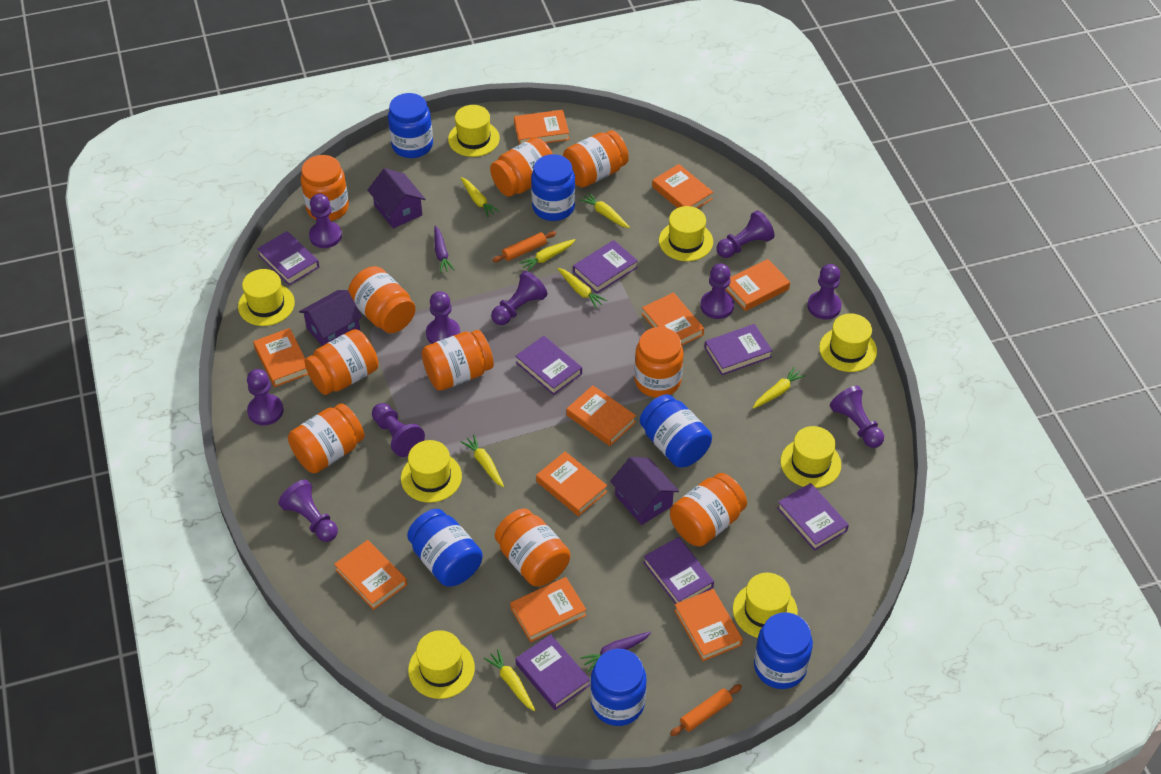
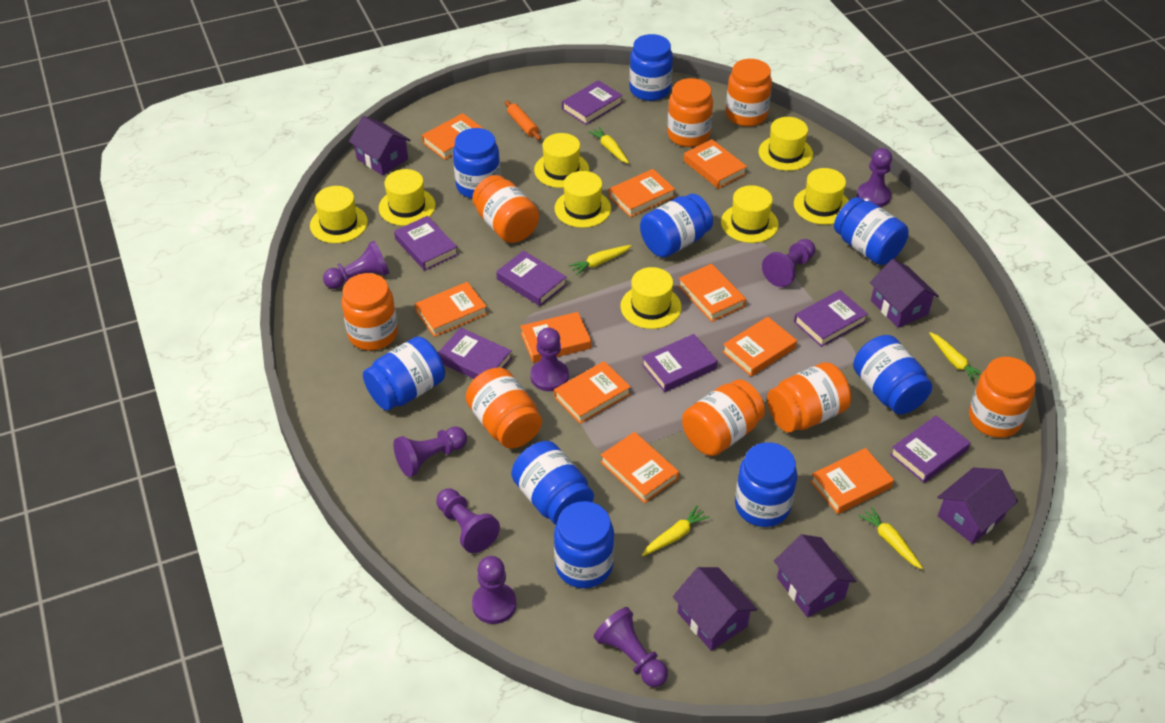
blue jar: 6 -> 9
orange jar: 10 -> 8
orange rolling pin: 2 -> 1
purple carrot: 2 -> 0
purple house: 3 -> 5
purple pawn: 10 -> 8
yellow carrot: 7 -> 5

